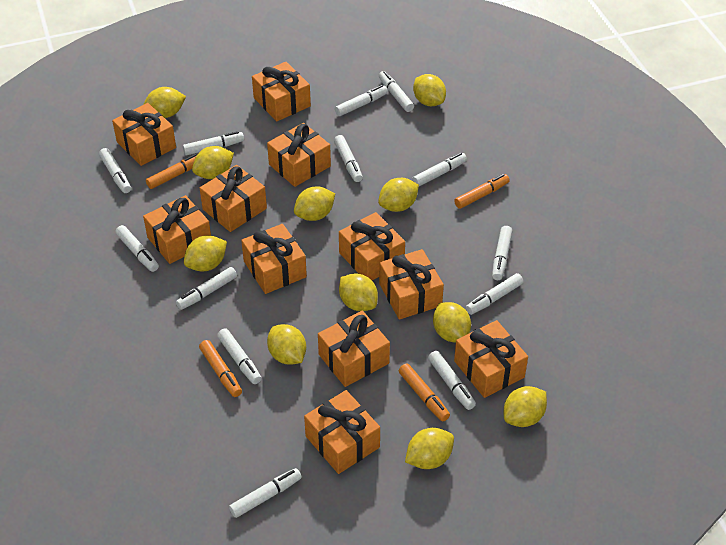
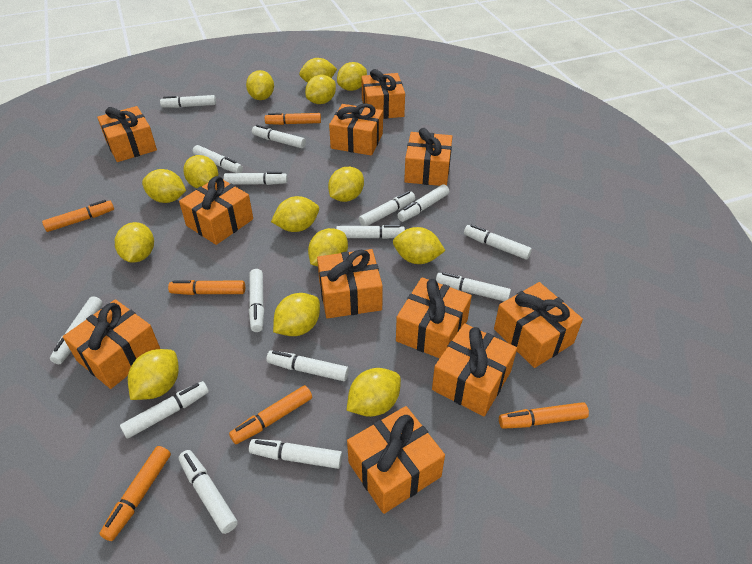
orange marker: 4 -> 6
white marker: 13 -> 15
yellow lemon: 11 -> 14

